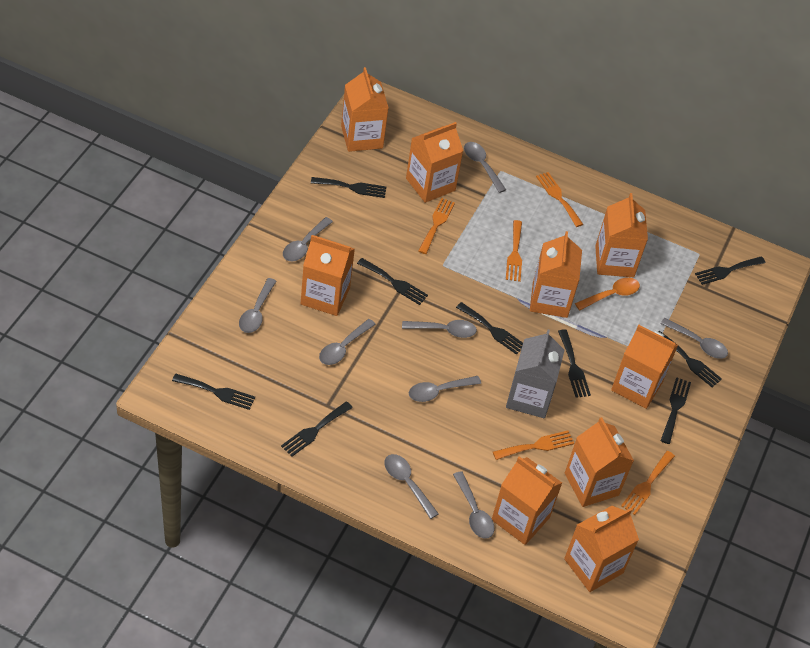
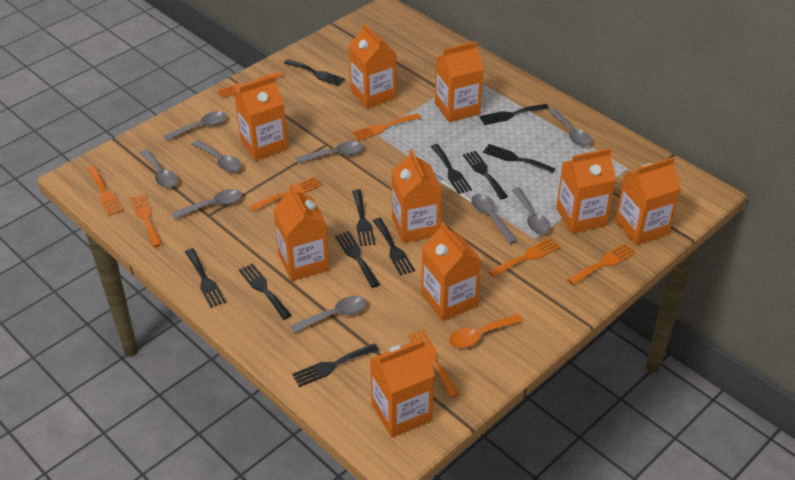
black fork: 9 -> 11
grey carton: 1 -> 0
orange fork: 5 -> 8

